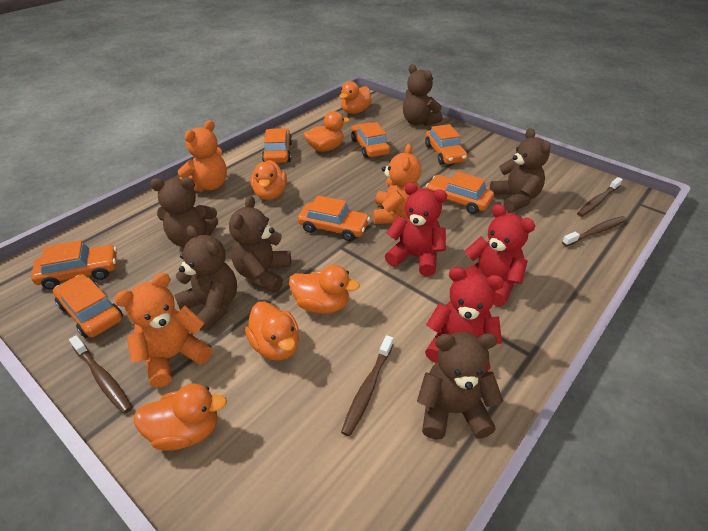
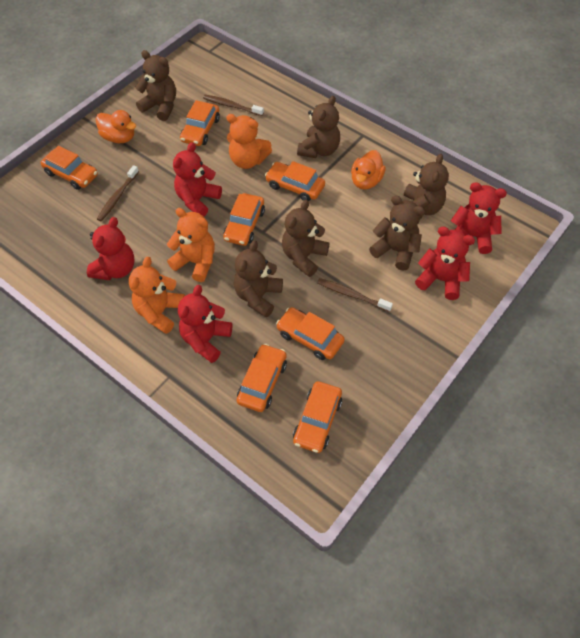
brown toothbrush: 4 -> 3
orange duck: 6 -> 2
red teddy bear: 3 -> 5

